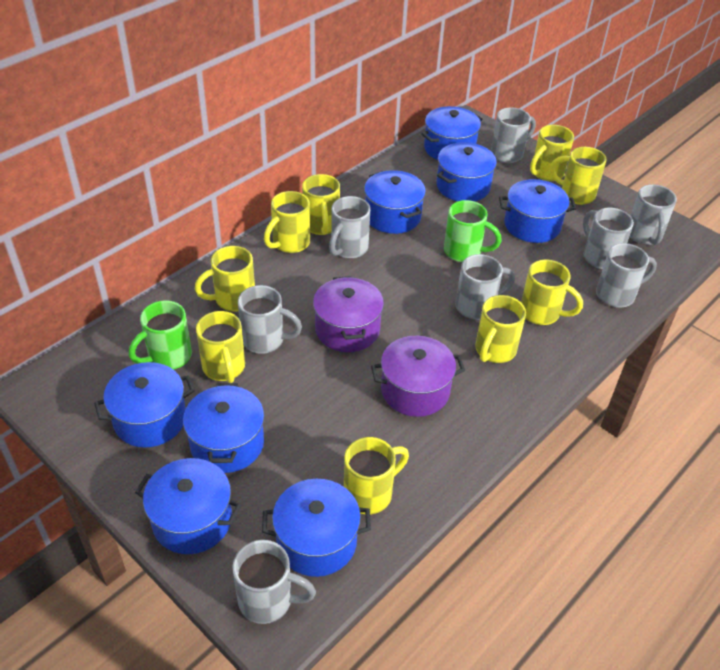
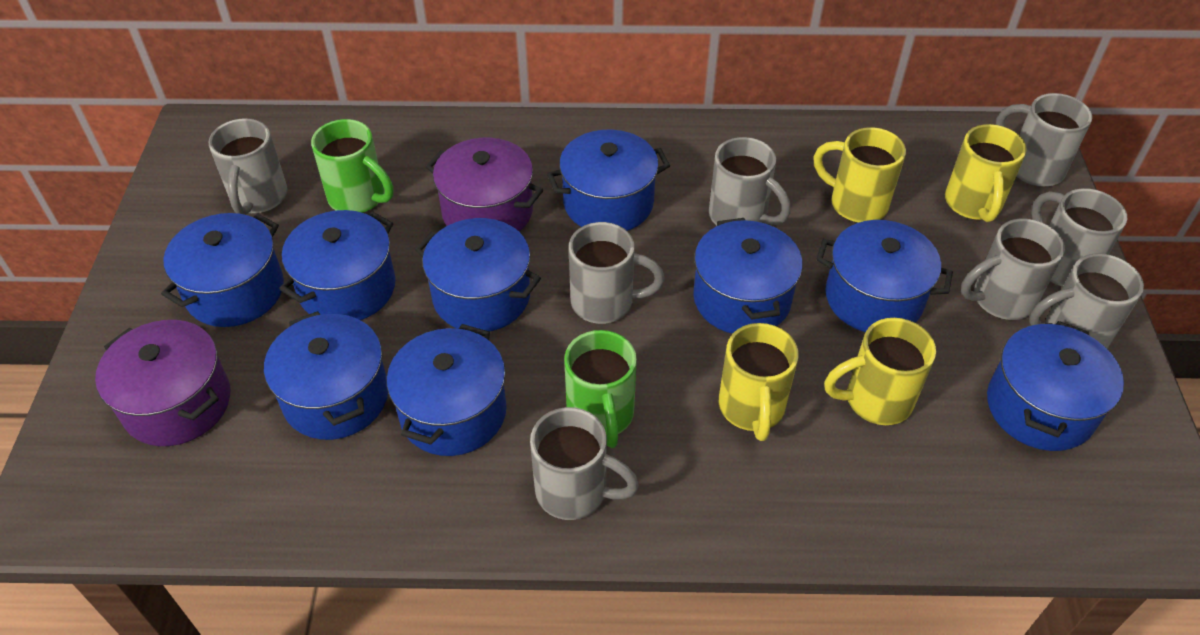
blue pot: 8 -> 9
yellow mug: 9 -> 4

